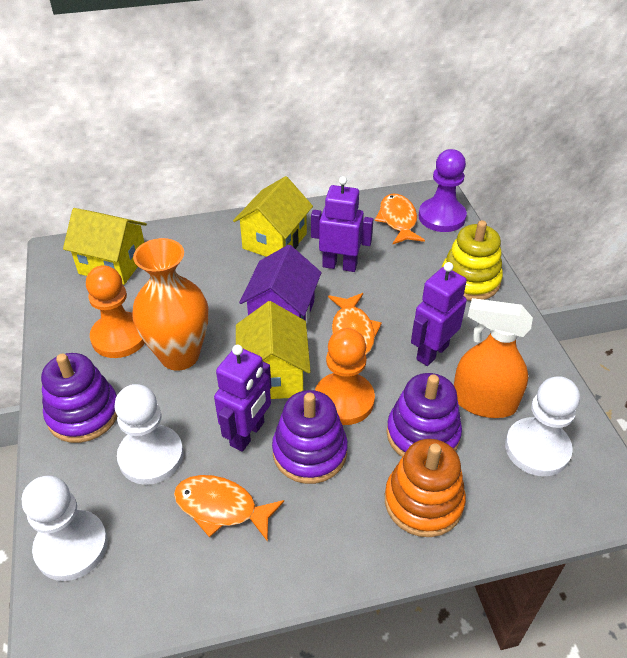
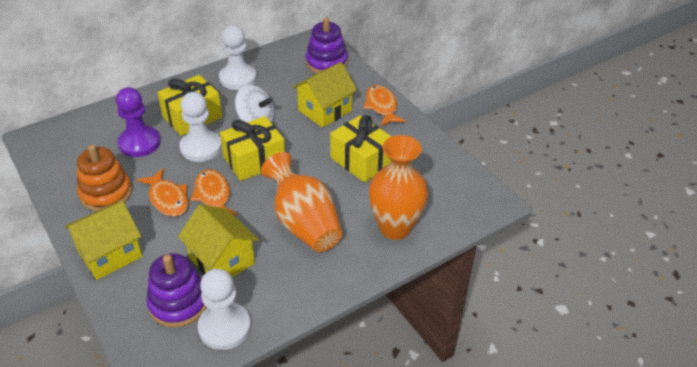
orange pawn: 2 -> 0
orange spray bottle: 1 -> 0
orange vase: 1 -> 2
purple house: 1 -> 0
purple robot: 3 -> 0
purple stacking toy: 3 -> 2
white spinning top: 0 -> 1
yellow gift: 0 -> 3
yellow stacking toy: 1 -> 0

